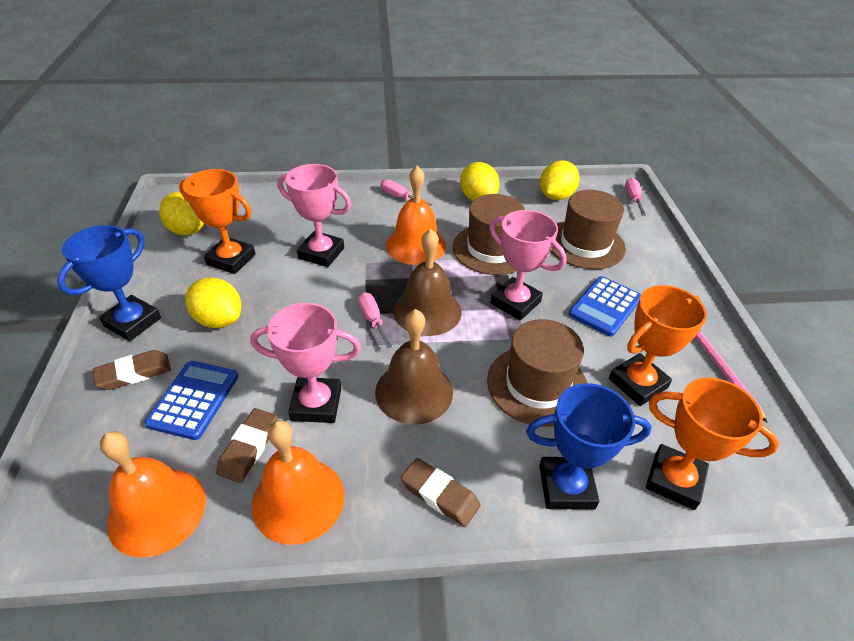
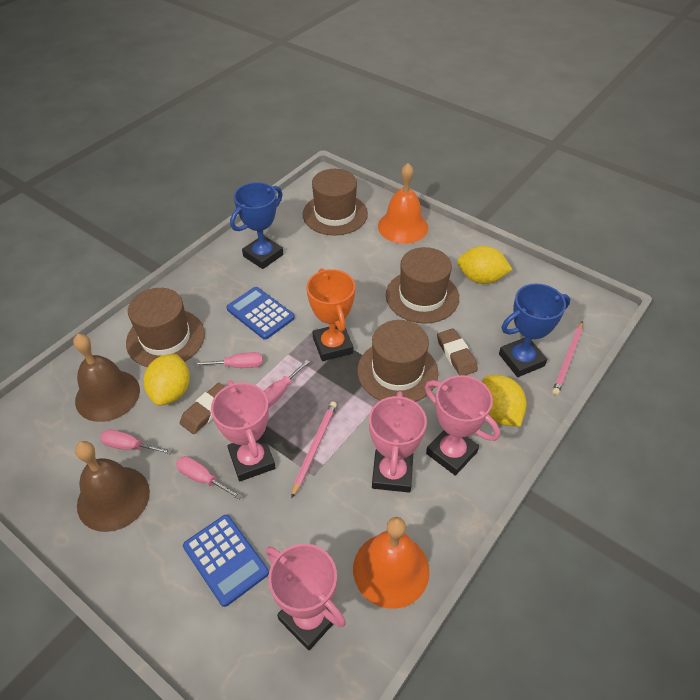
brown eraser: 3 -> 2
brown hat: 3 -> 4
orange bell: 3 -> 2
orange trophy: 3 -> 1
pink pencil: 1 -> 2
pink screwdriver: 3 -> 4
pink trophy: 3 -> 4
yellow lemon: 4 -> 3

